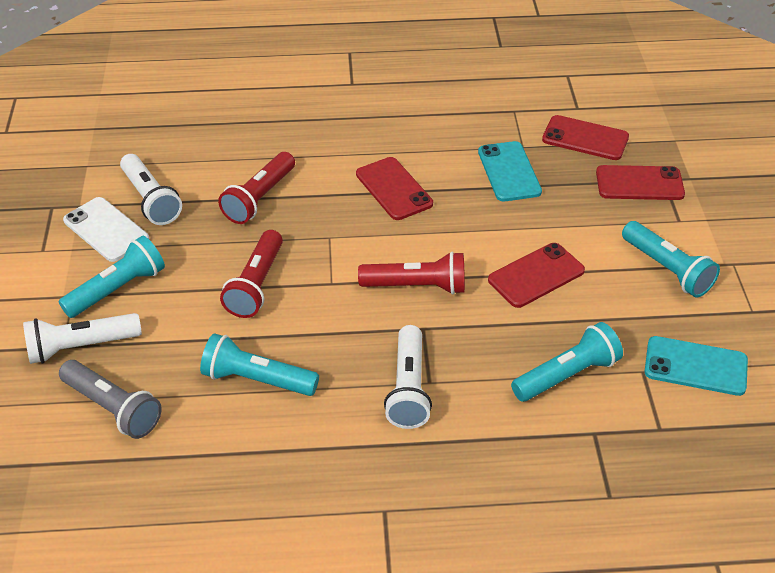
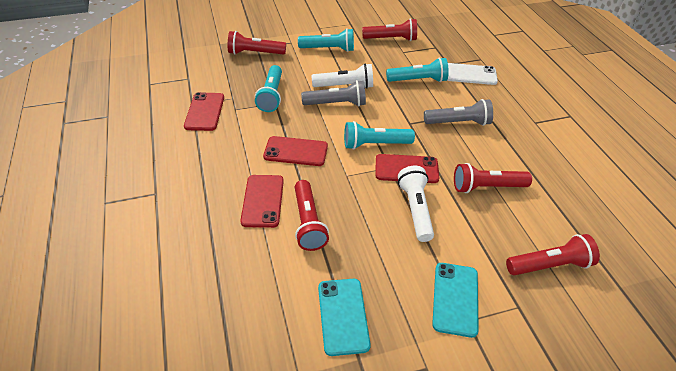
grey flashlight: 1 -> 2
red flashlight: 3 -> 5
white flashlight: 3 -> 2

